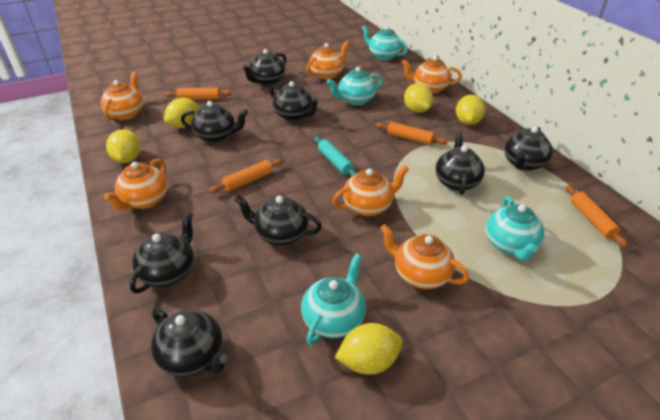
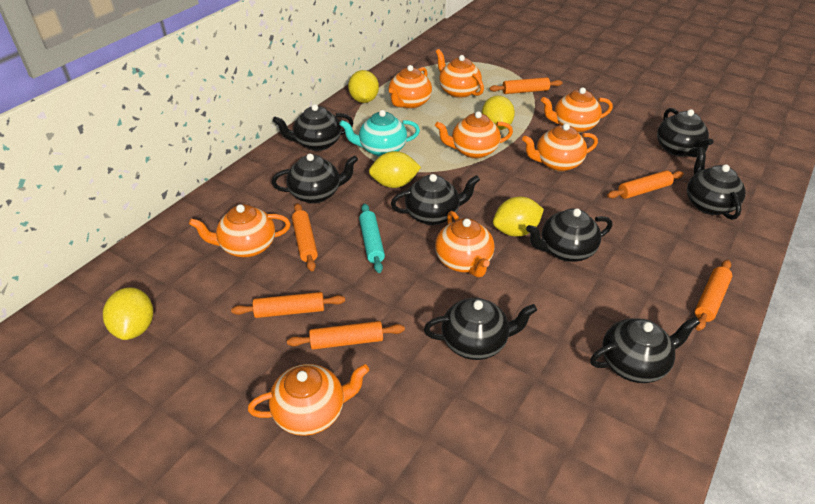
orange rolling pin: 4 -> 6
orange teapot: 6 -> 8
turquoise teapot: 4 -> 1

